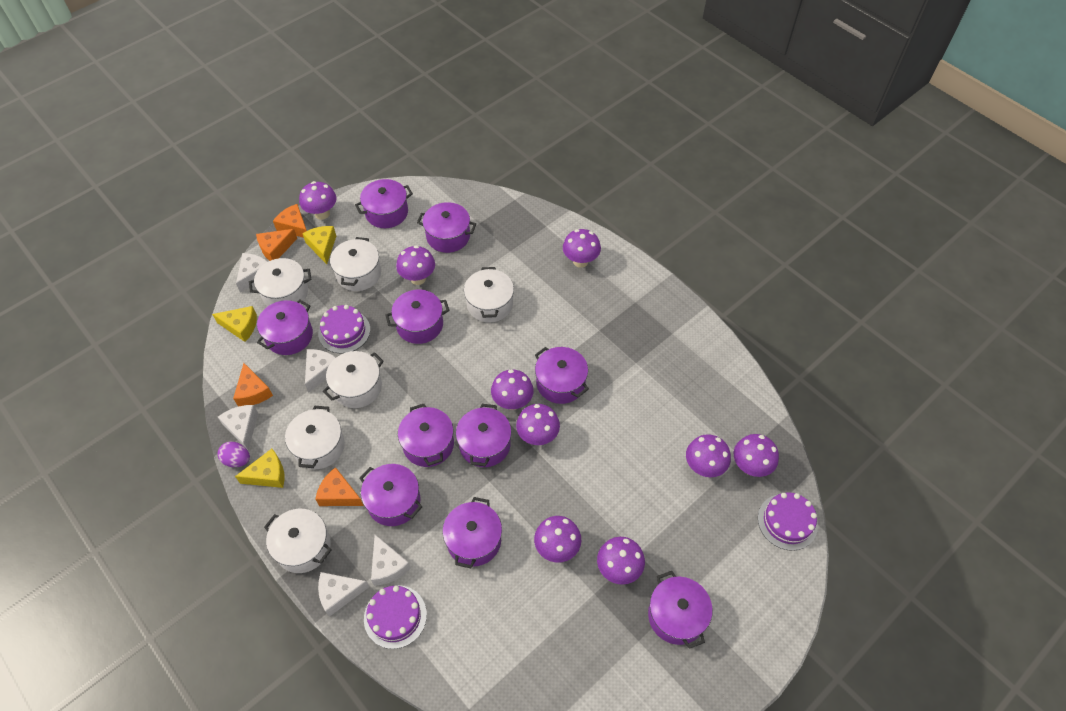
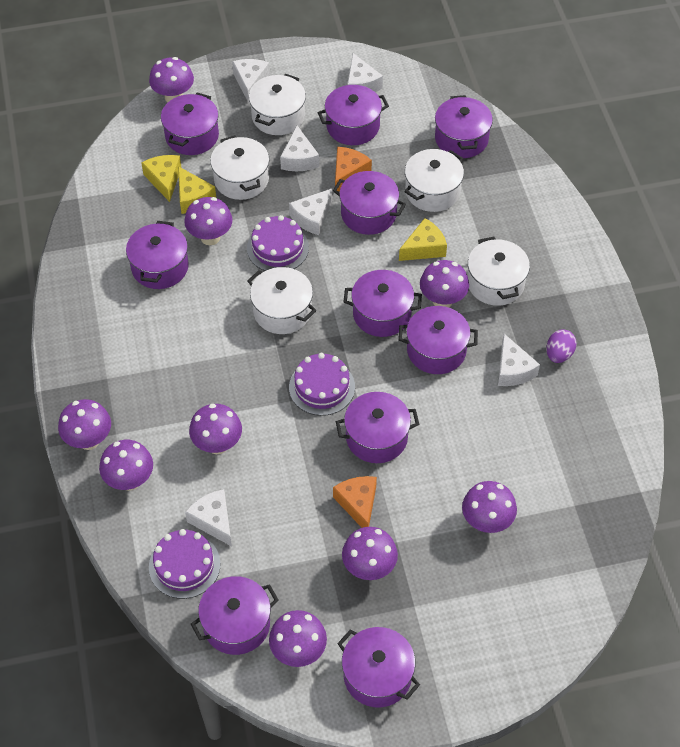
orange cheese: 4 -> 2
white cheese: 5 -> 6
white pot: 6 -> 5

